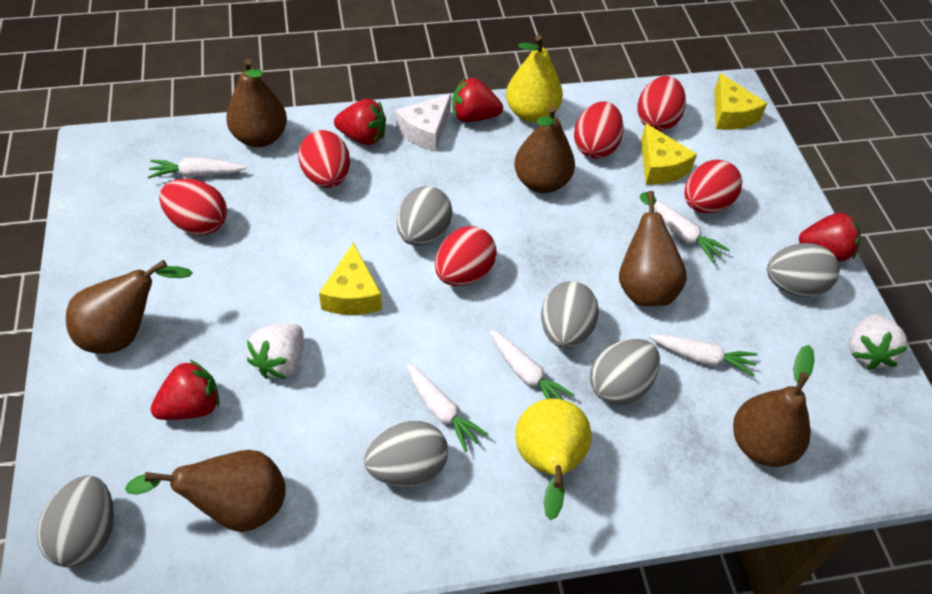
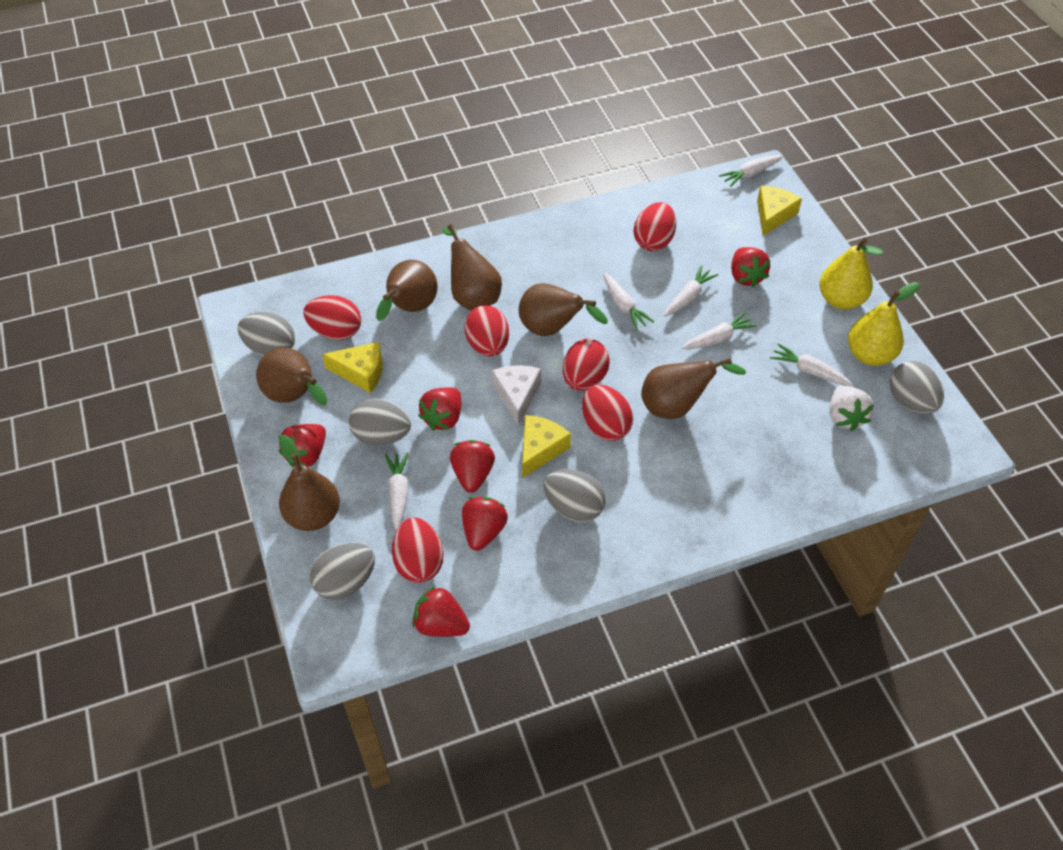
grey egg: 6 -> 5
red strawberry: 4 -> 6
white carrot: 5 -> 6
white strawberry: 2 -> 1

